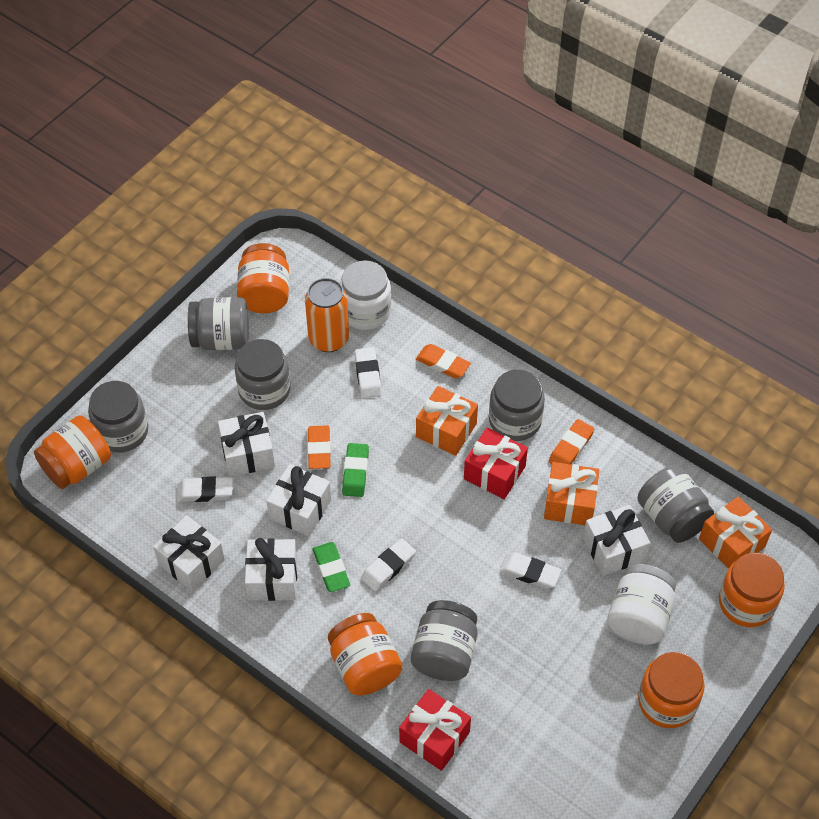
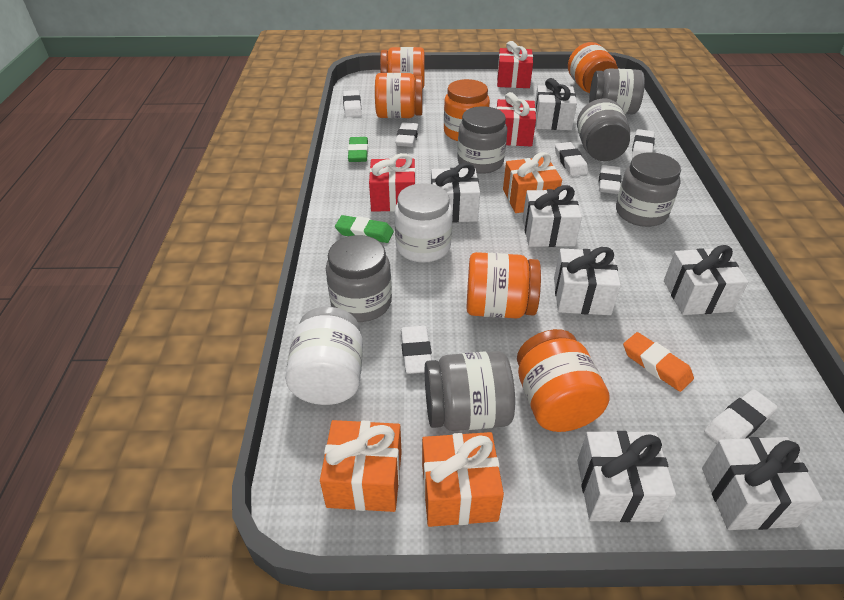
orange can: 1 -> 0
orange eraser: 3 -> 1
orange jar: 5 -> 6
red gift: 2 -> 3
white eraser: 4 -> 7
white gift: 5 -> 7

